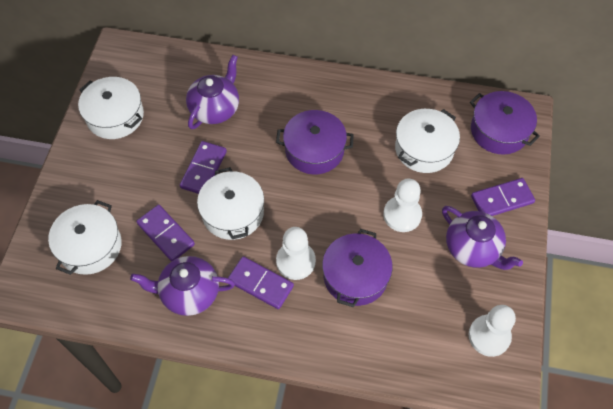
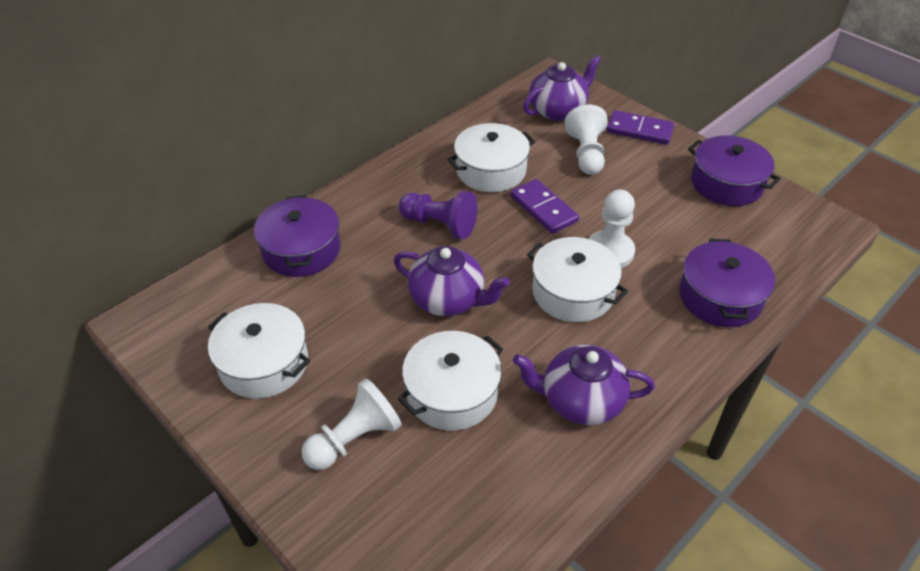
purple domino: 4 -> 2
purple pawn: 0 -> 1

